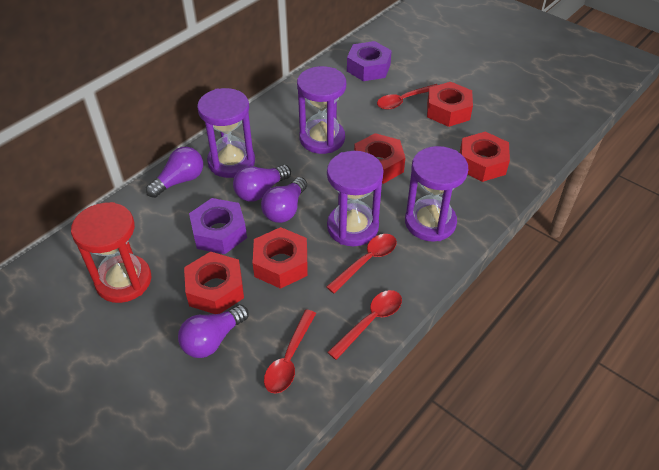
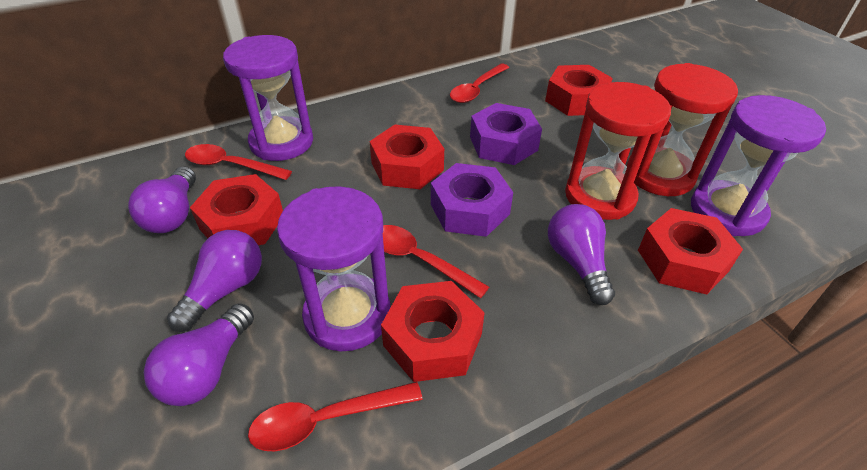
purple hourglass: 4 -> 3
red hourglass: 1 -> 2

